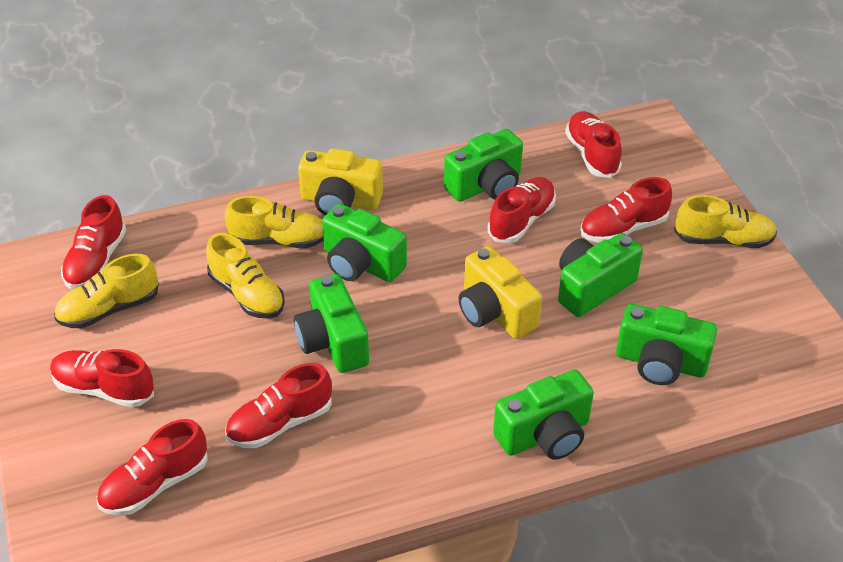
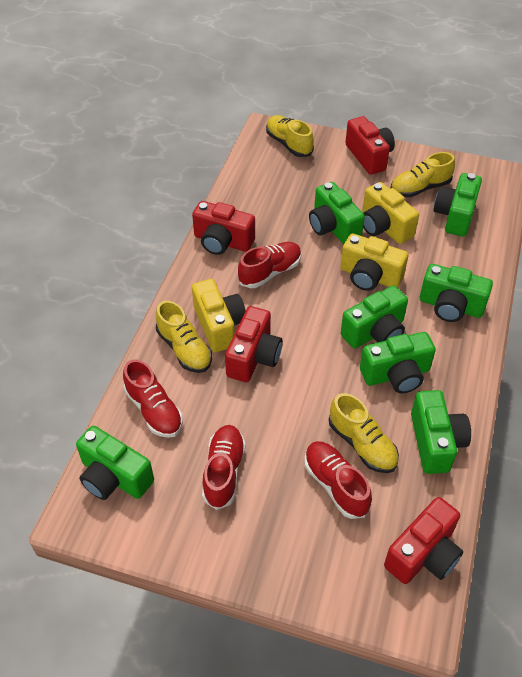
green camera: 6 -> 7
red camera: 0 -> 4
red shoe: 7 -> 4
yellow camera: 2 -> 3

